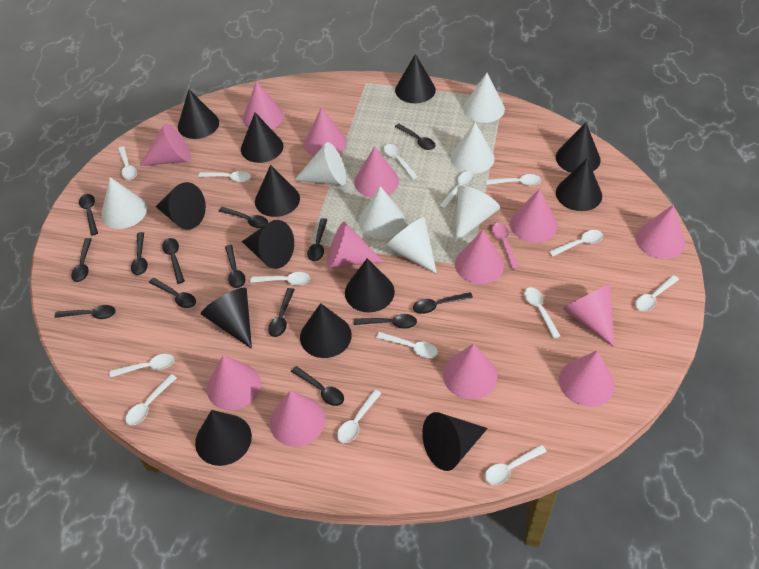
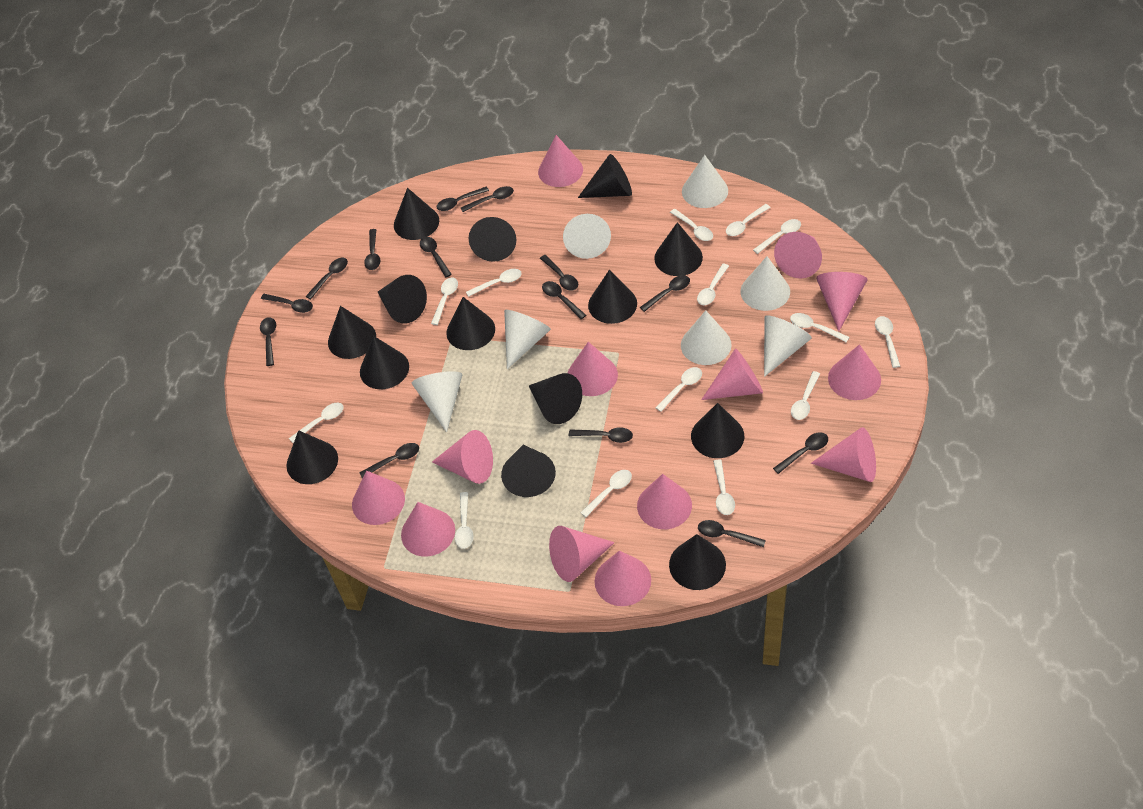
black cone: 13 -> 14
pink spoon: 1 -> 0

